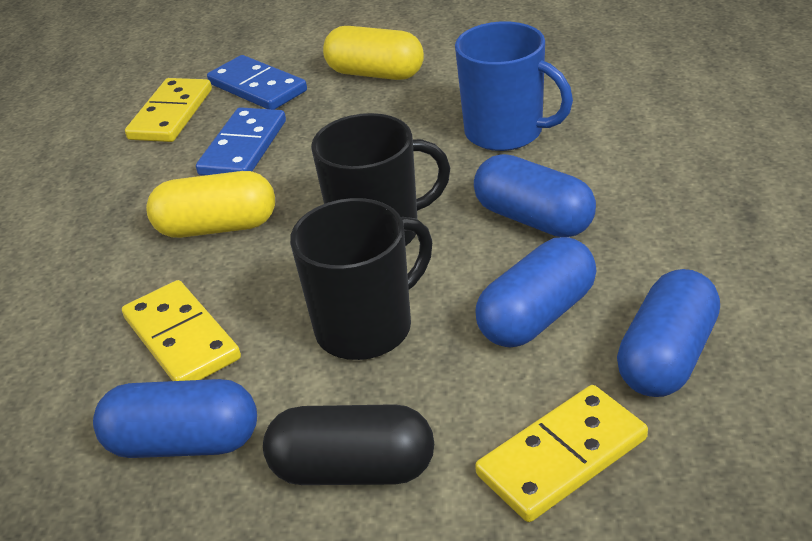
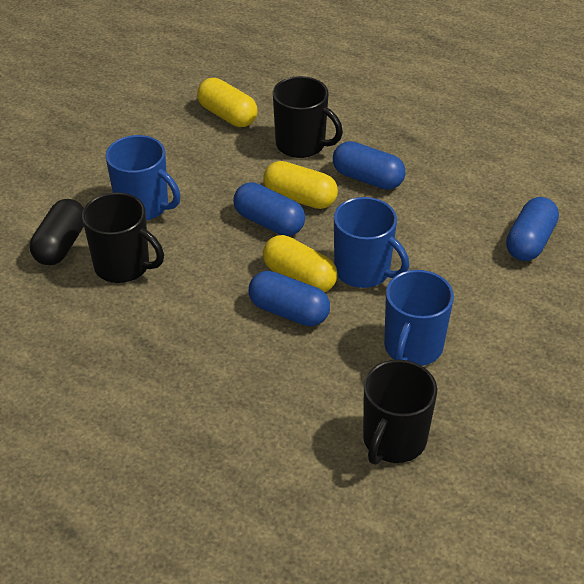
black mug: 2 -> 3
blue domino: 2 -> 0
blue mug: 1 -> 3
yellow capsule: 2 -> 3
yellow domino: 3 -> 0

